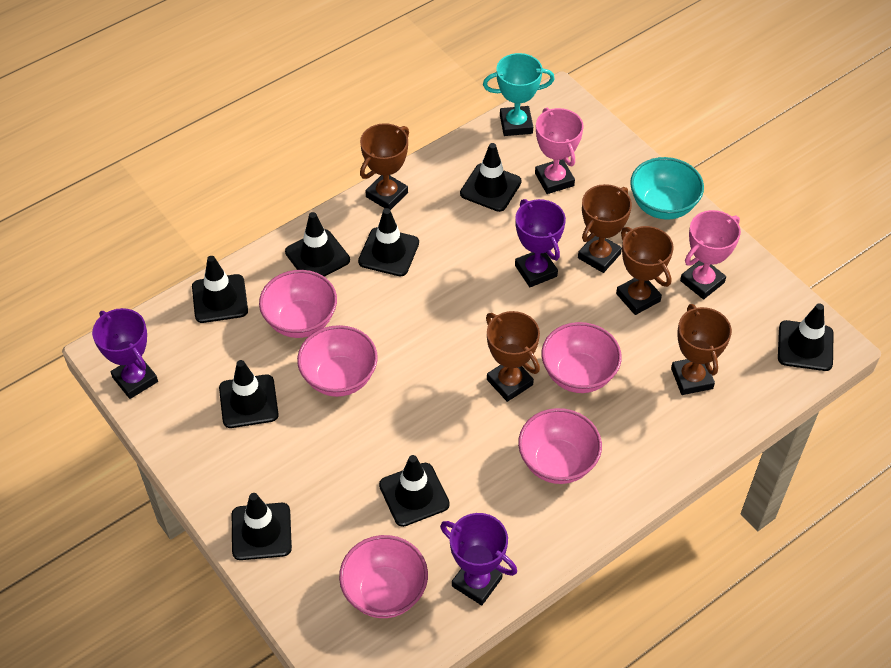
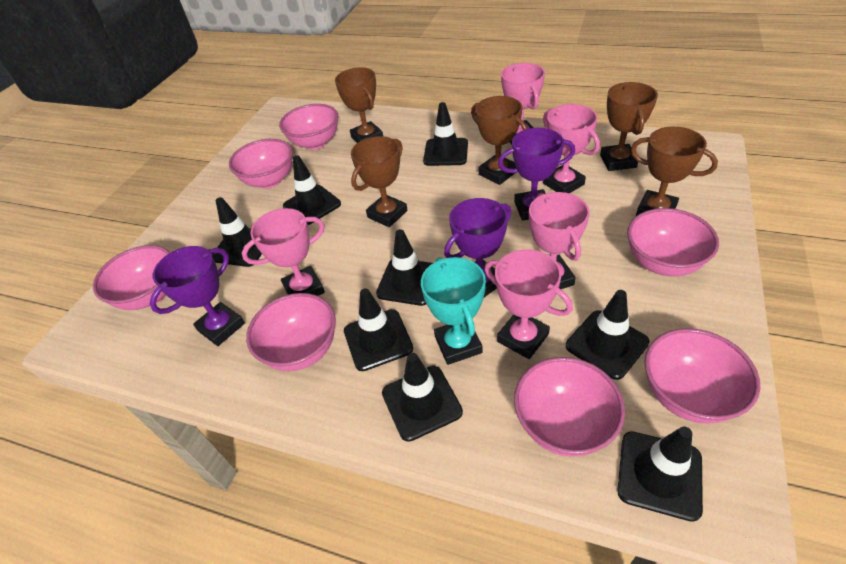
pink bowl: 5 -> 7
pink trophy: 2 -> 5
turquoise bowl: 1 -> 0

